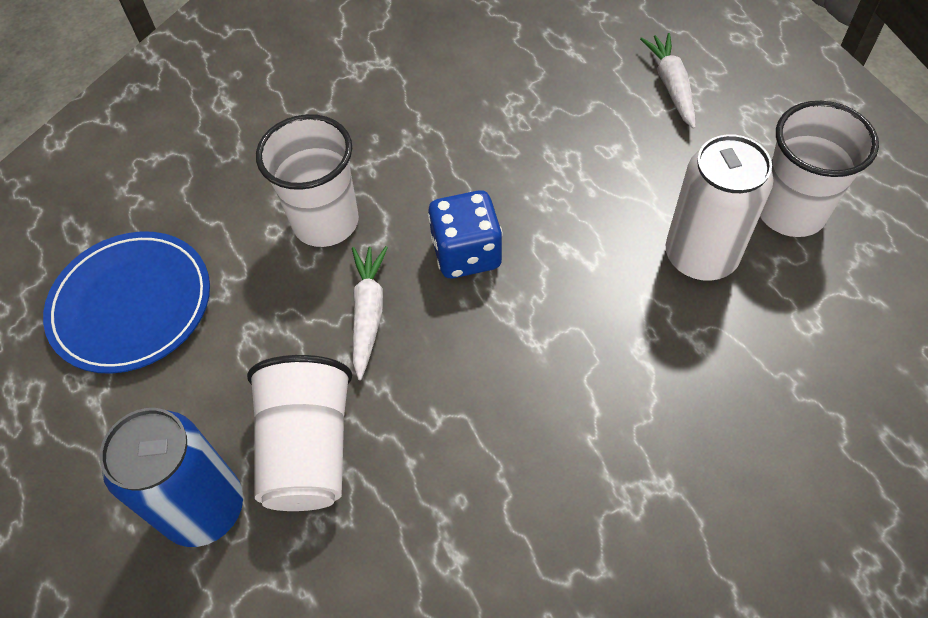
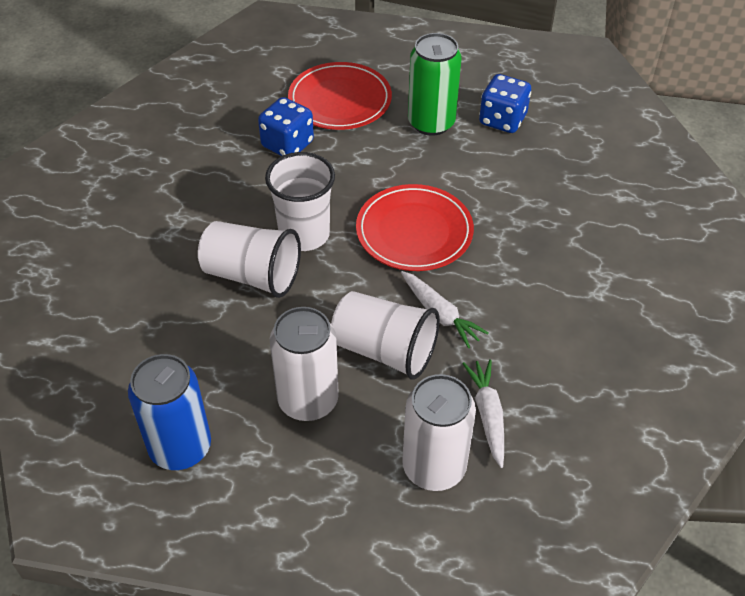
blue dice: 1 -> 2
blue plate: 1 -> 0
green can: 0 -> 1
red plate: 0 -> 2
white can: 1 -> 2

